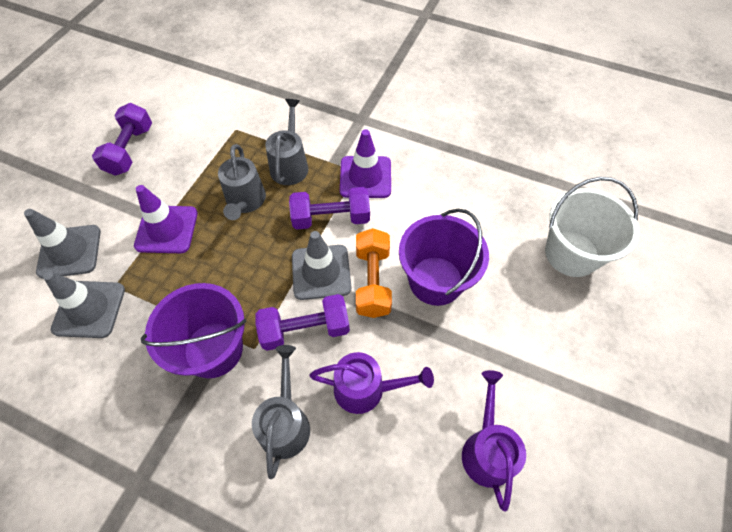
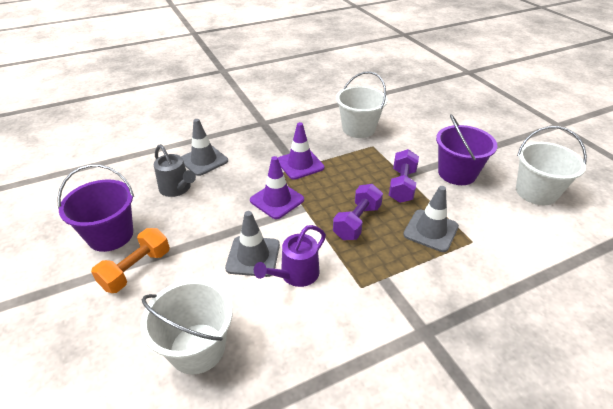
grey watering can: 3 -> 1
purple dumbbell: 3 -> 2
purple watering can: 2 -> 1
white bucket: 1 -> 3

